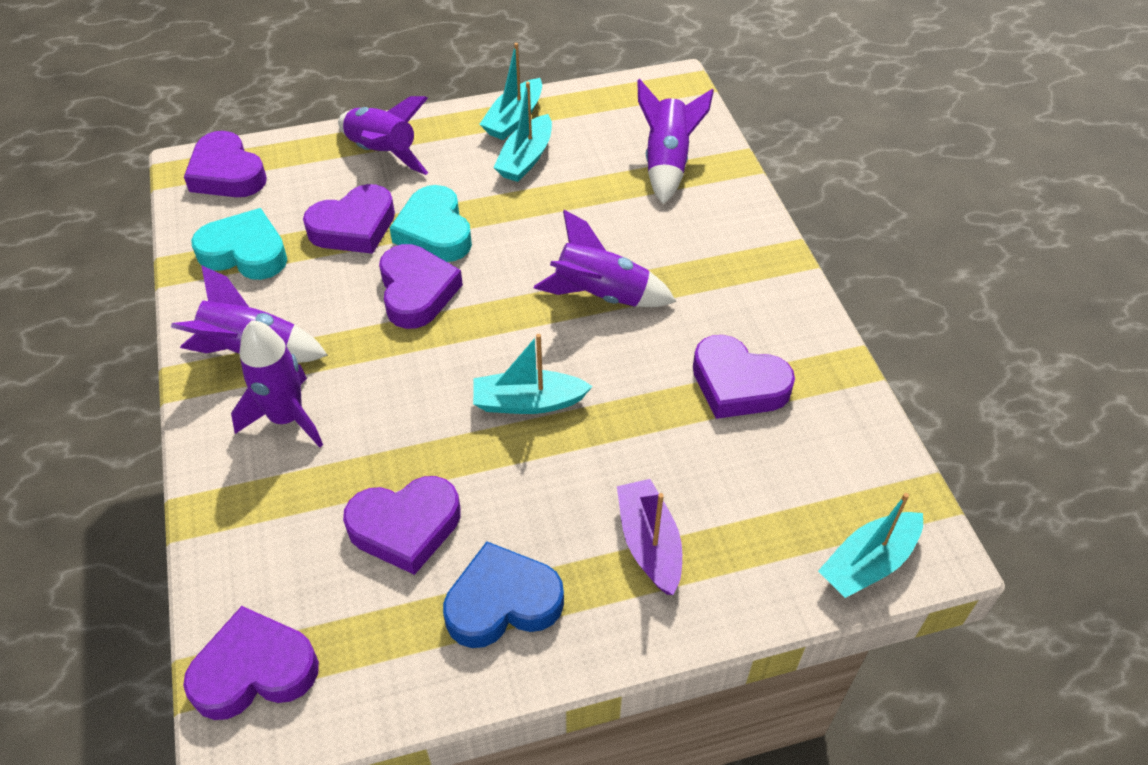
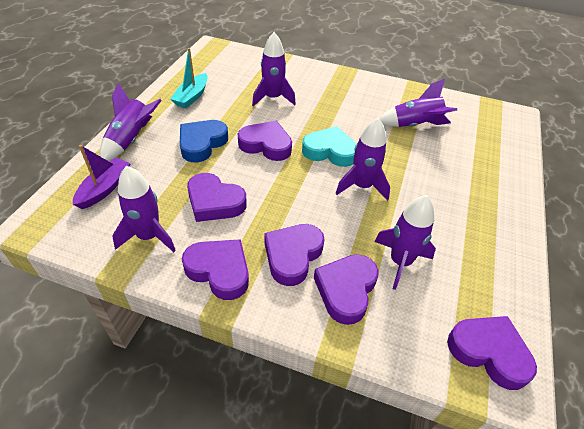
purple rocket: 5 -> 6
turquoise boat: 4 -> 1
turquoise heart: 2 -> 1

